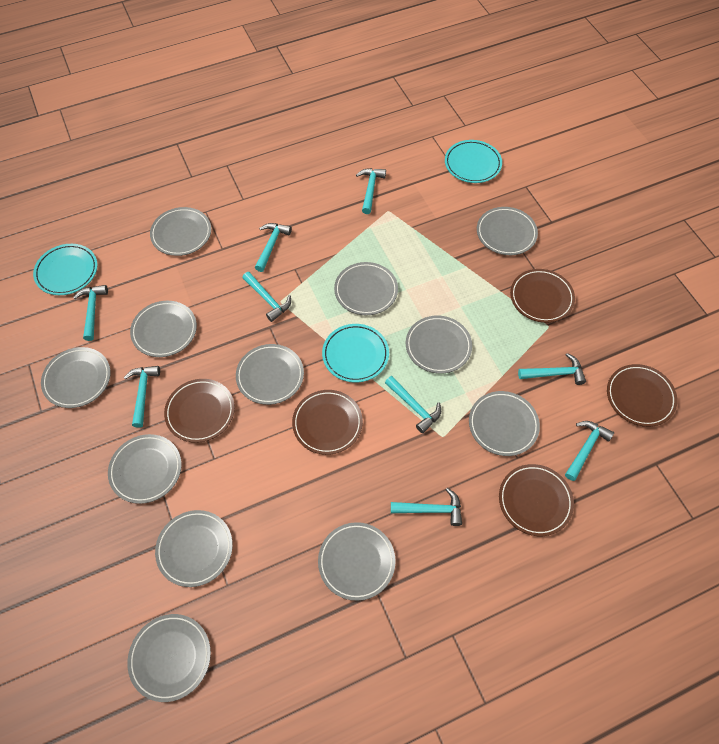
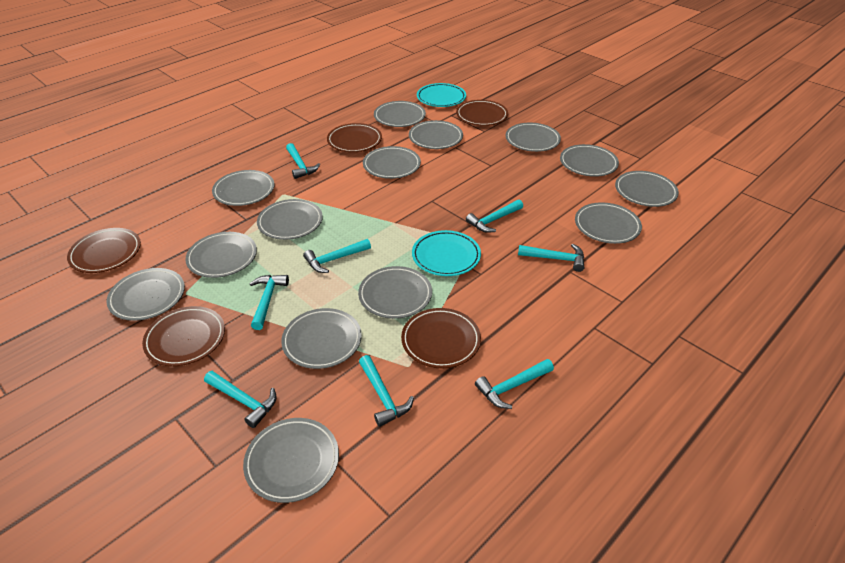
grey plate: 12 -> 14
turquoise hammer: 9 -> 8
turquoise plate: 3 -> 2

